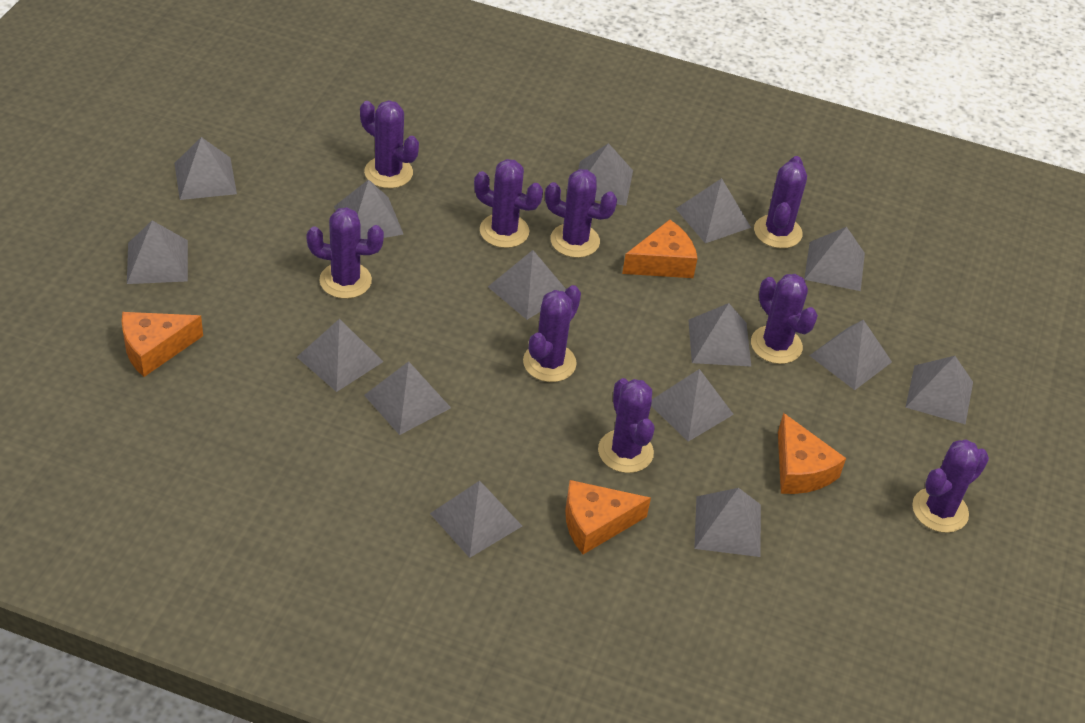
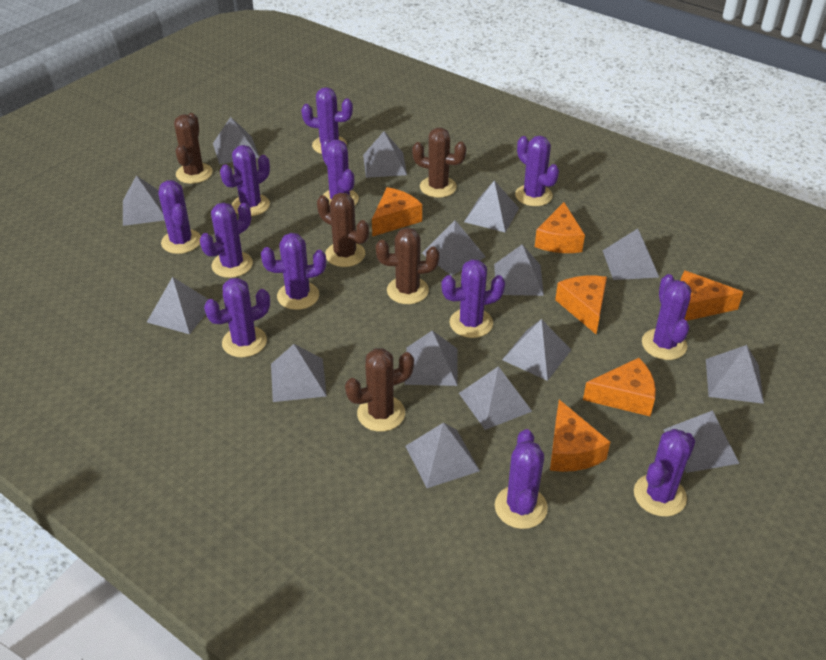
brown cactus: 0 -> 5
orange cheese: 4 -> 6
purple cactus: 9 -> 12

